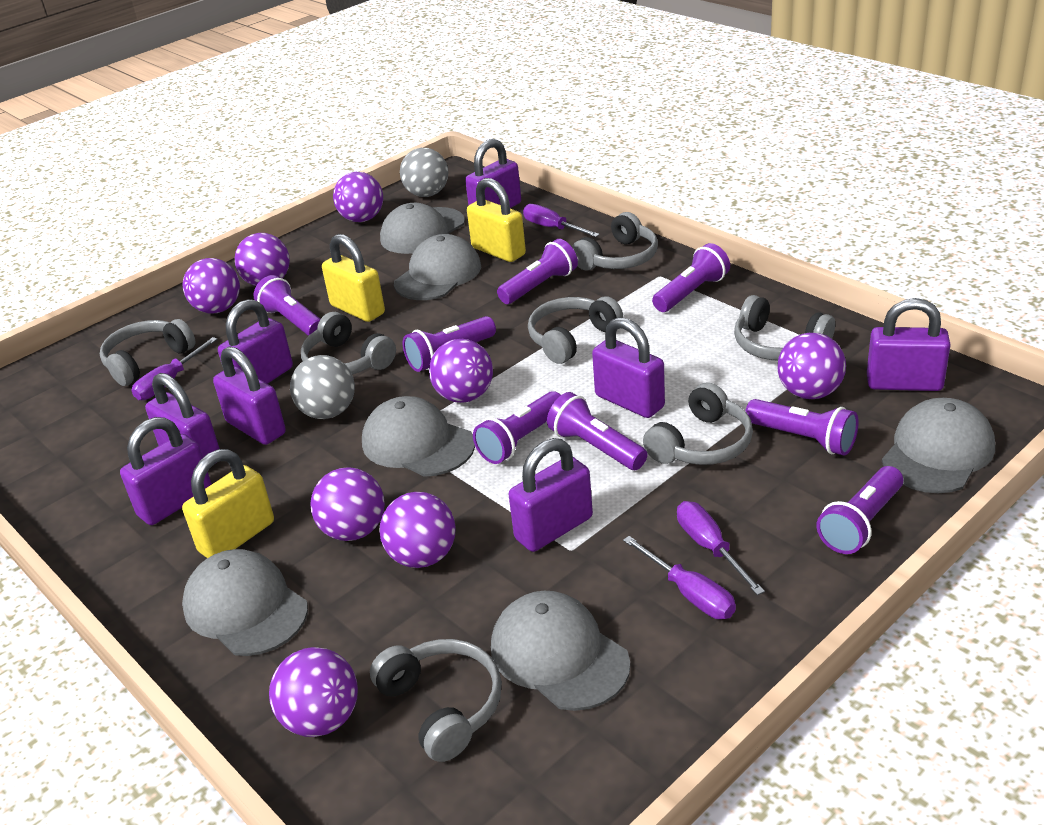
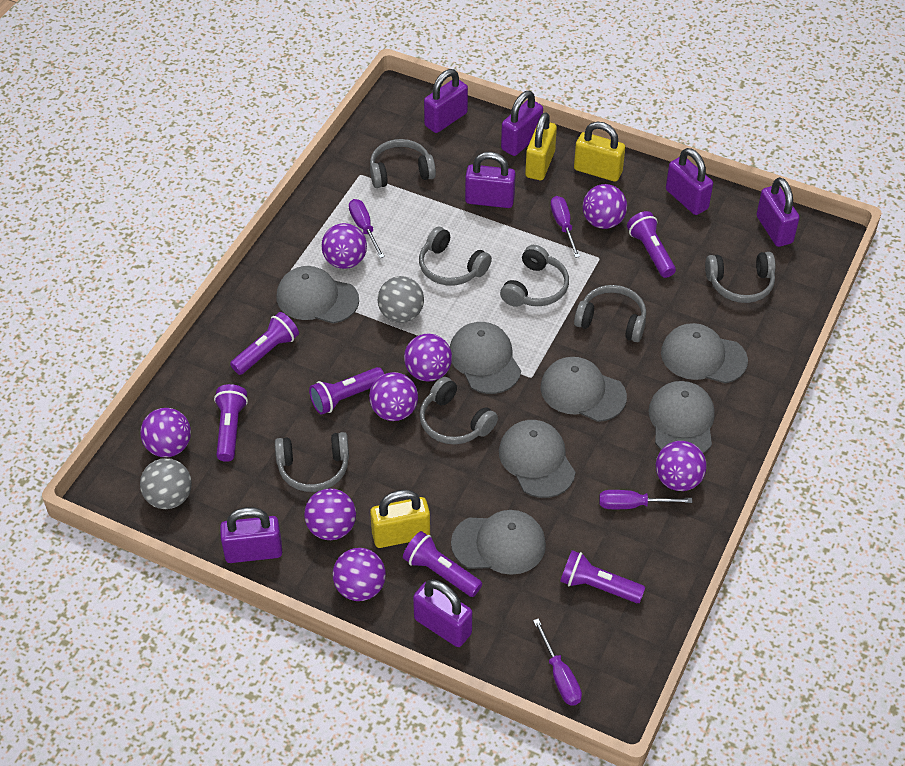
grey cap: 6 -> 7
purple flashlight: 8 -> 6
purple padlock: 8 -> 7

